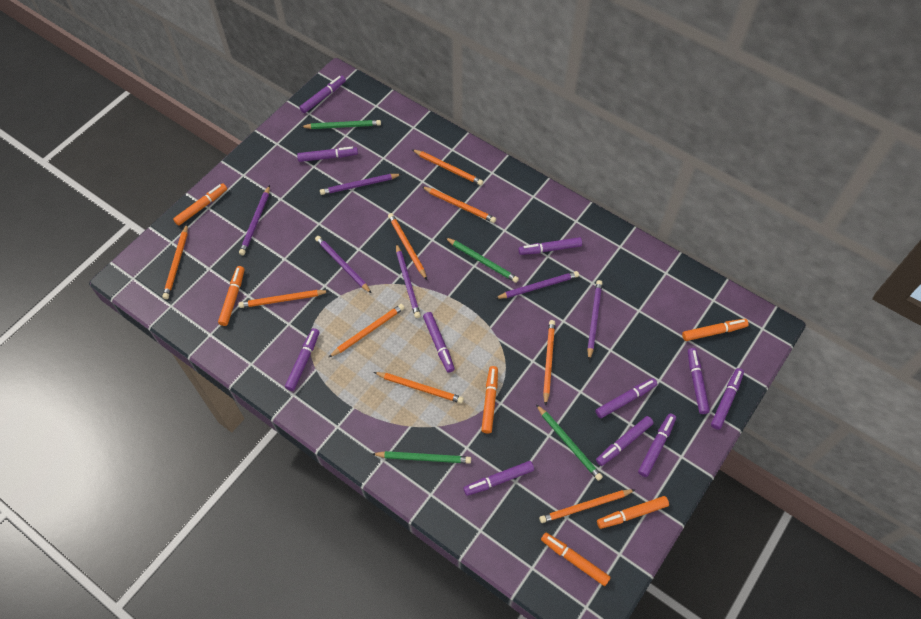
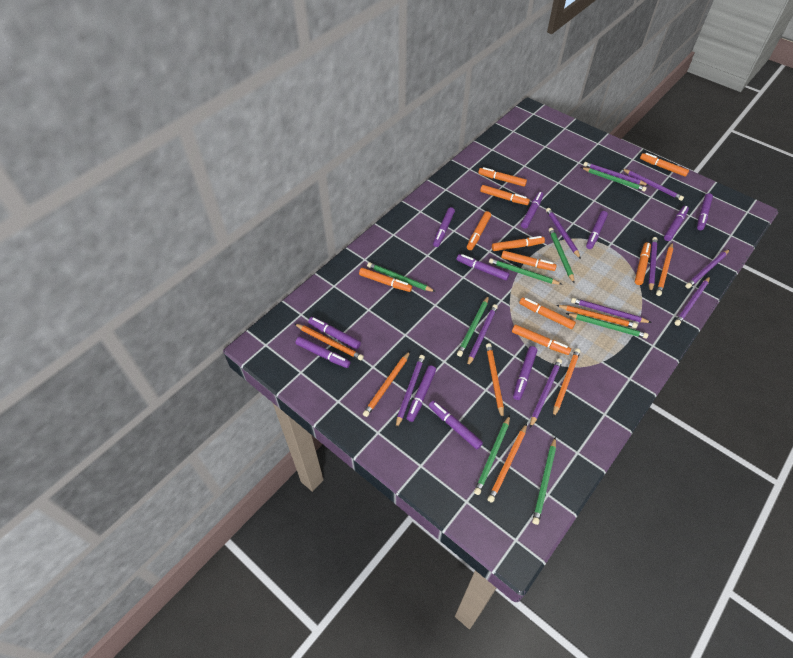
green pencil: 4 -> 8
orange marker: 6 -> 10
orange pencil: 9 -> 7
purple pencil: 6 -> 10

